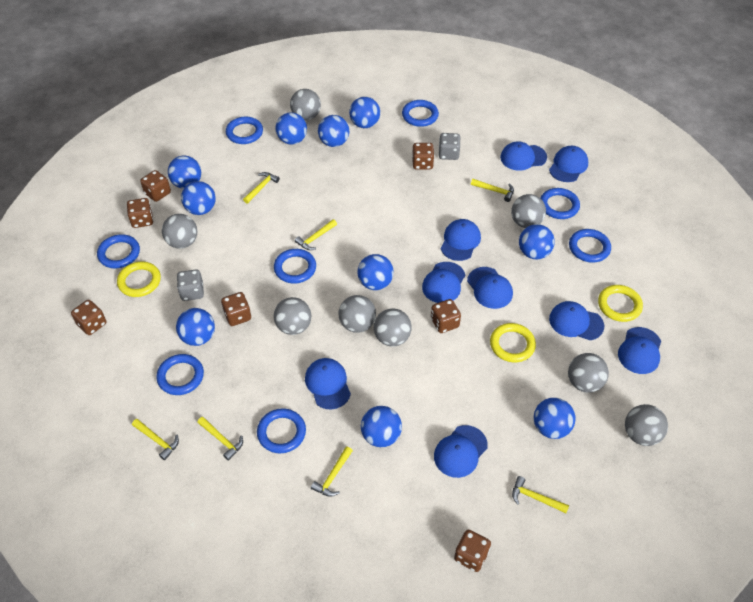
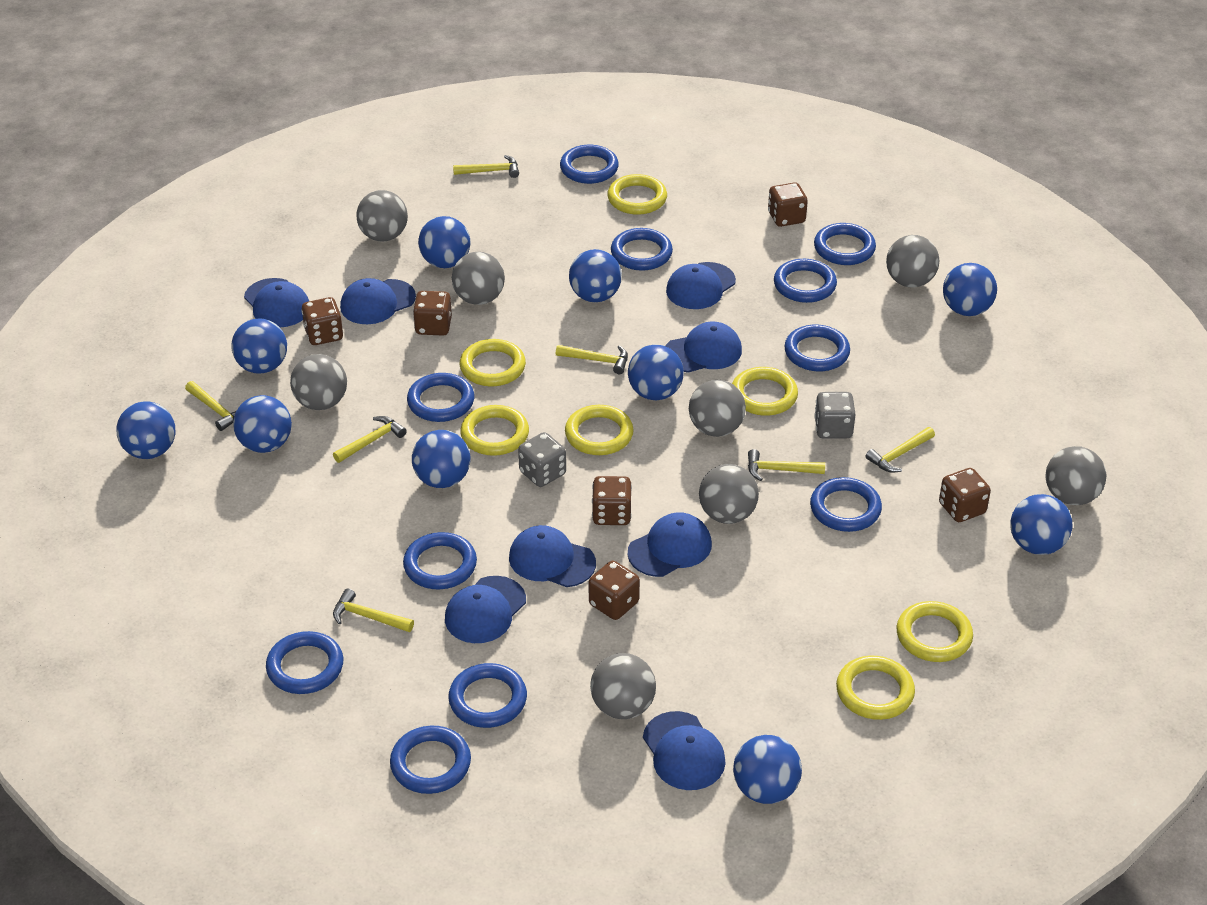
blue cap: 9 -> 8
blue ring: 8 -> 11
brown dice: 7 -> 6
yellow ring: 3 -> 7

